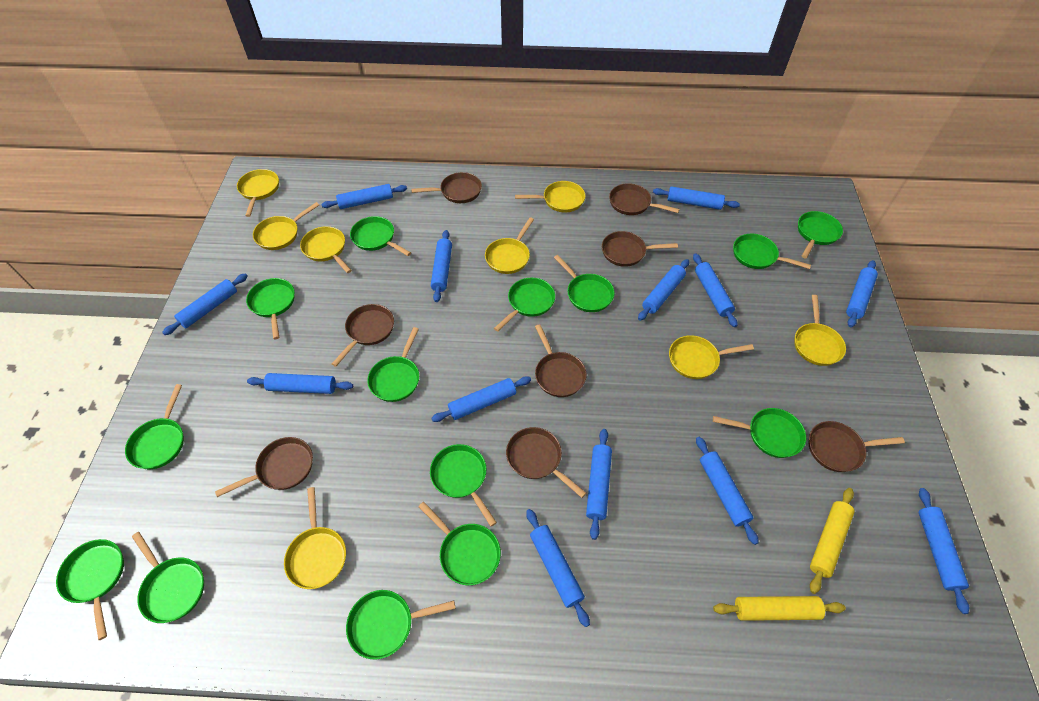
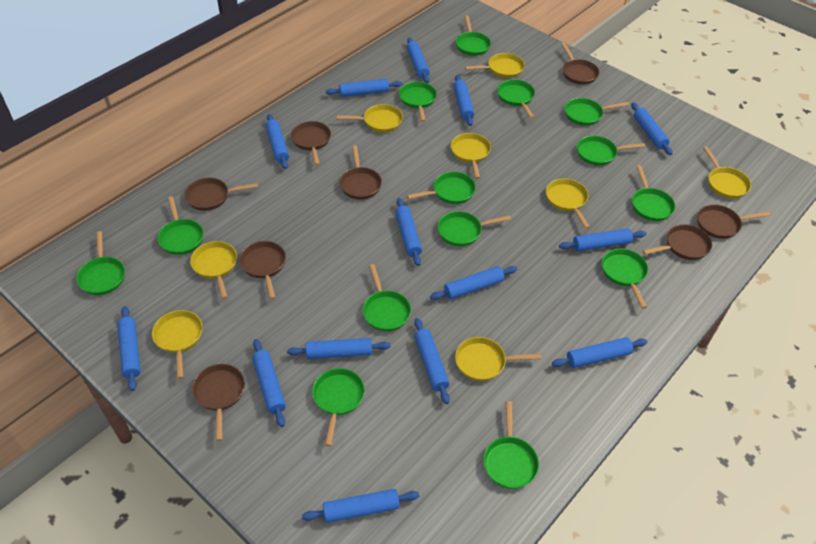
blue rolling pin: 13 -> 14
yellow rolling pin: 2 -> 0

